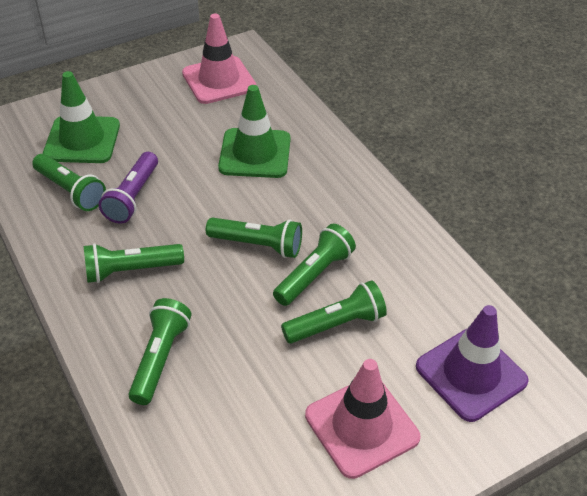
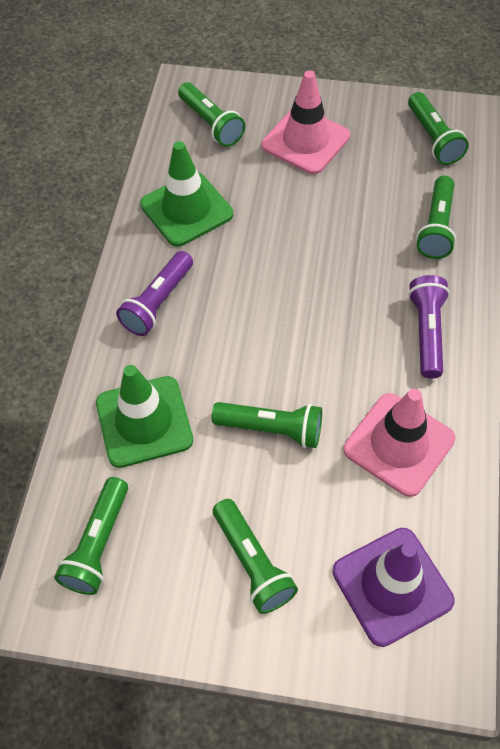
purple flashlight: 1 -> 2

